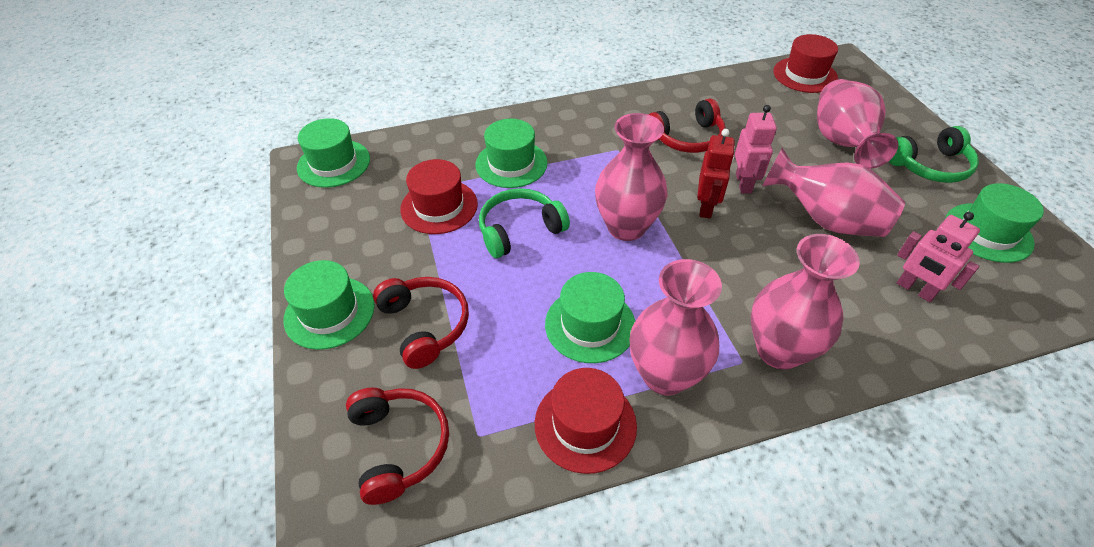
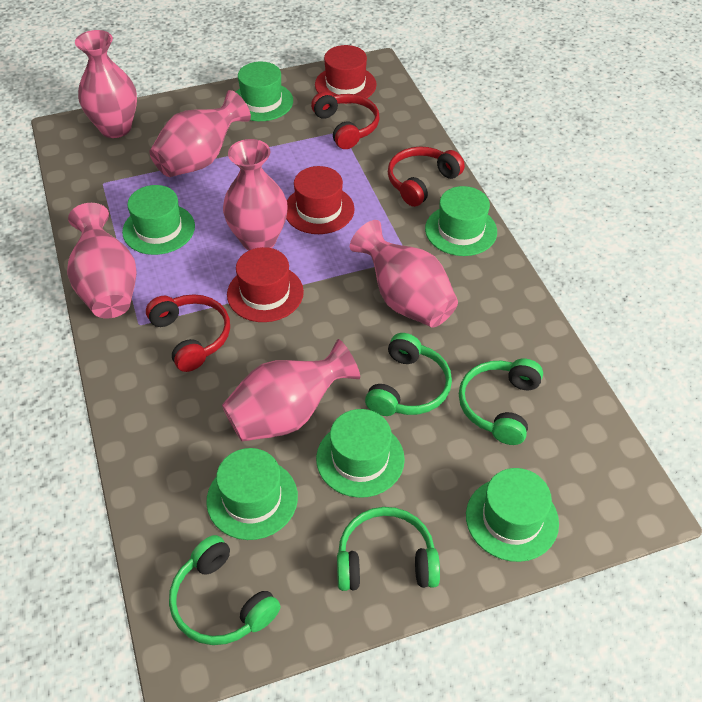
green hat: 5 -> 6
green headphones: 2 -> 4
pink robot: 2 -> 0
pink vase: 5 -> 6
red robot: 1 -> 0

